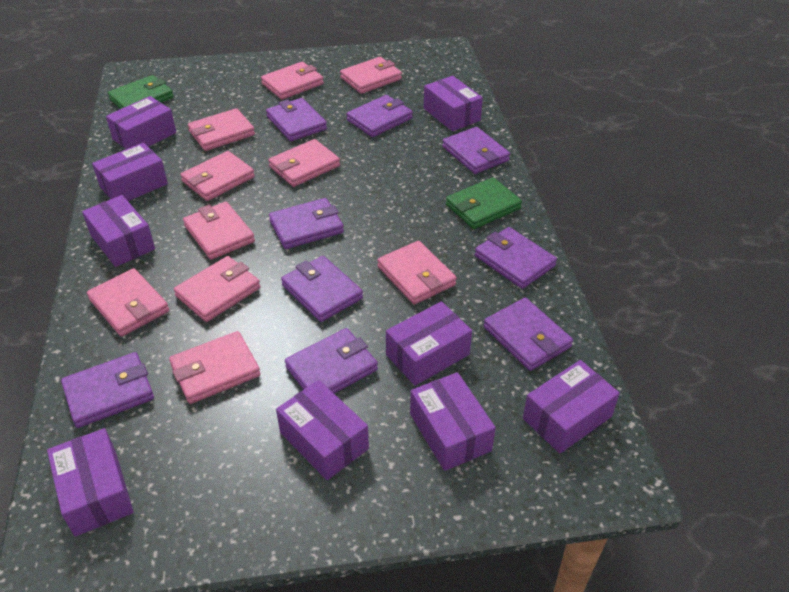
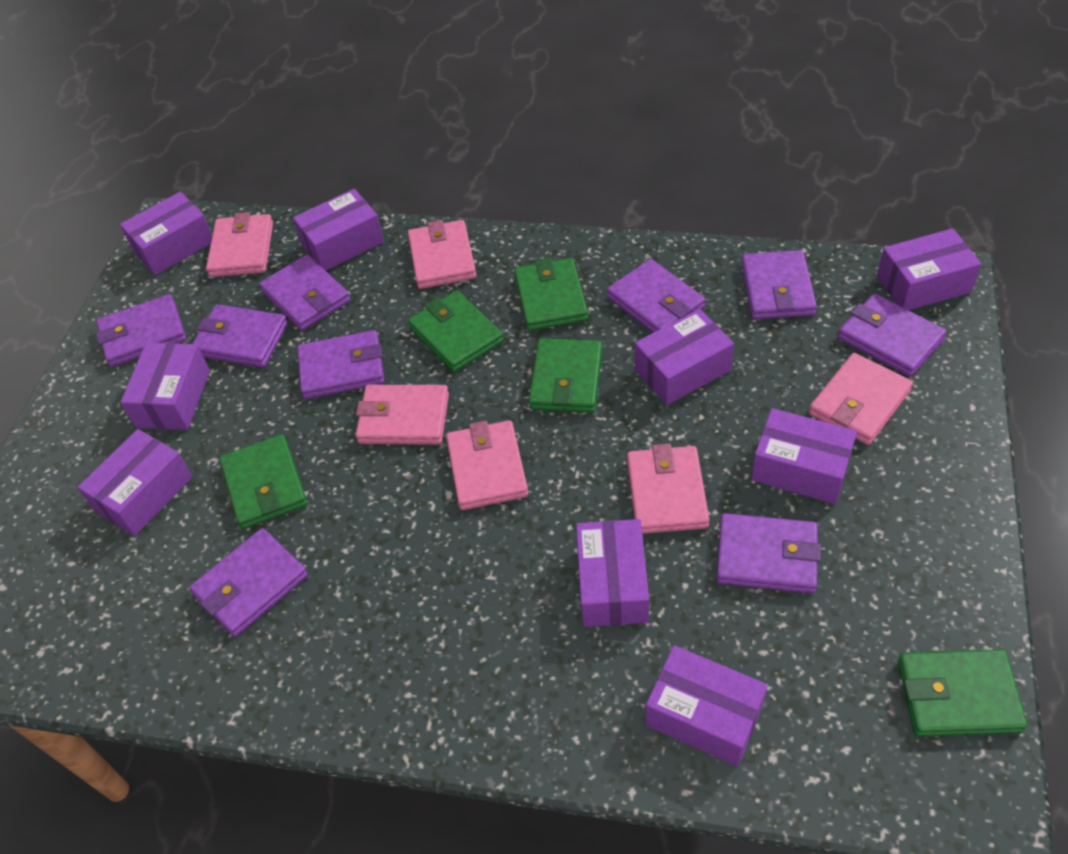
green wallet: 2 -> 5
pink wallet: 10 -> 6

